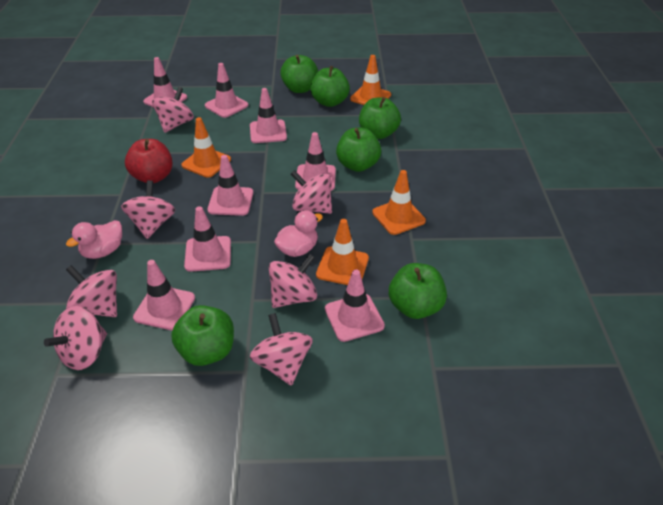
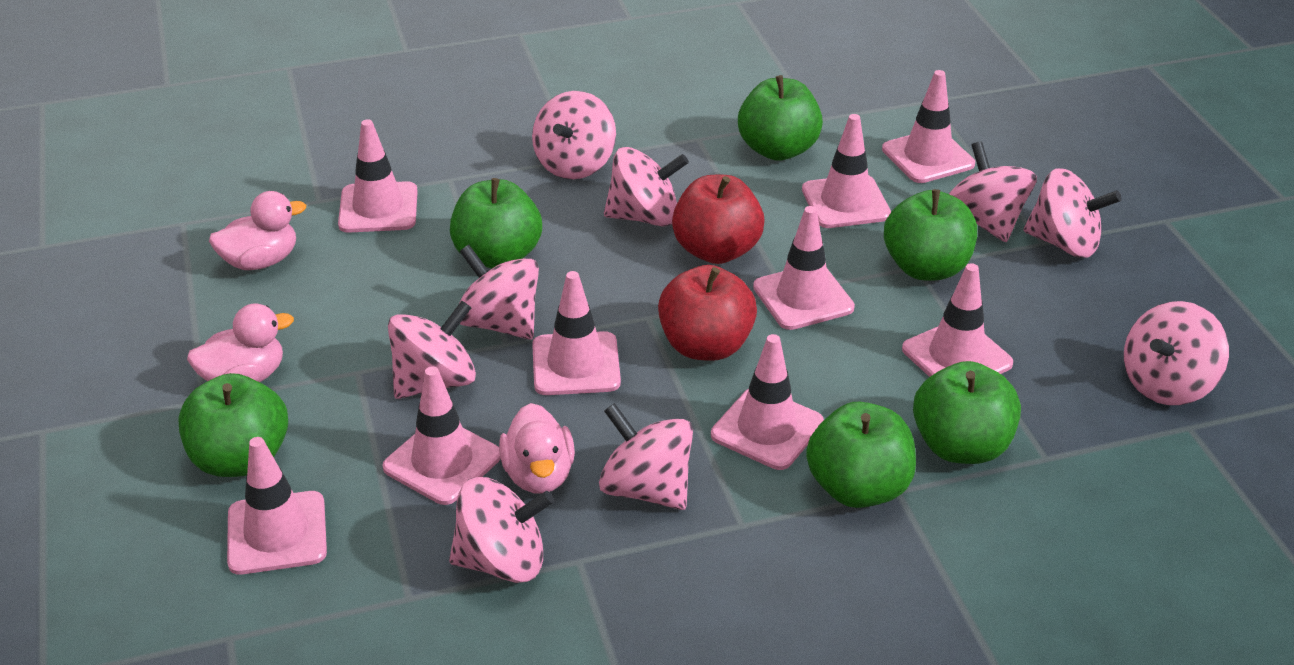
orange traffic cone: 4 -> 0
pink duck: 2 -> 3
pink spinning top: 7 -> 9
pink traffic cone: 8 -> 9
red apple: 1 -> 2

